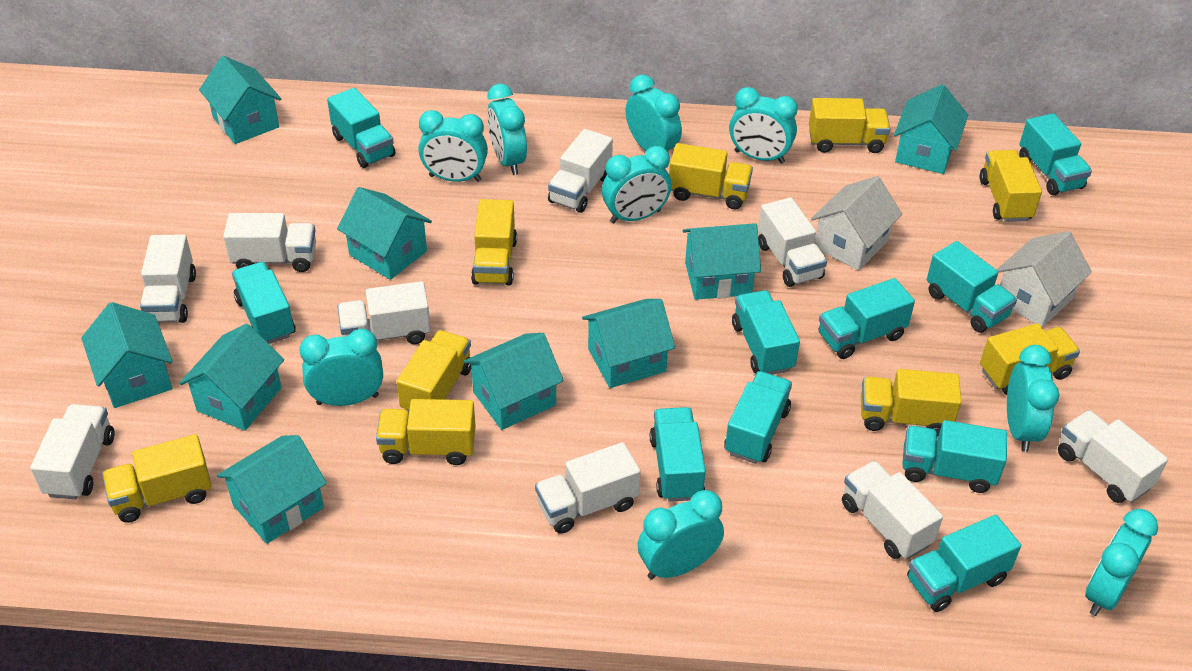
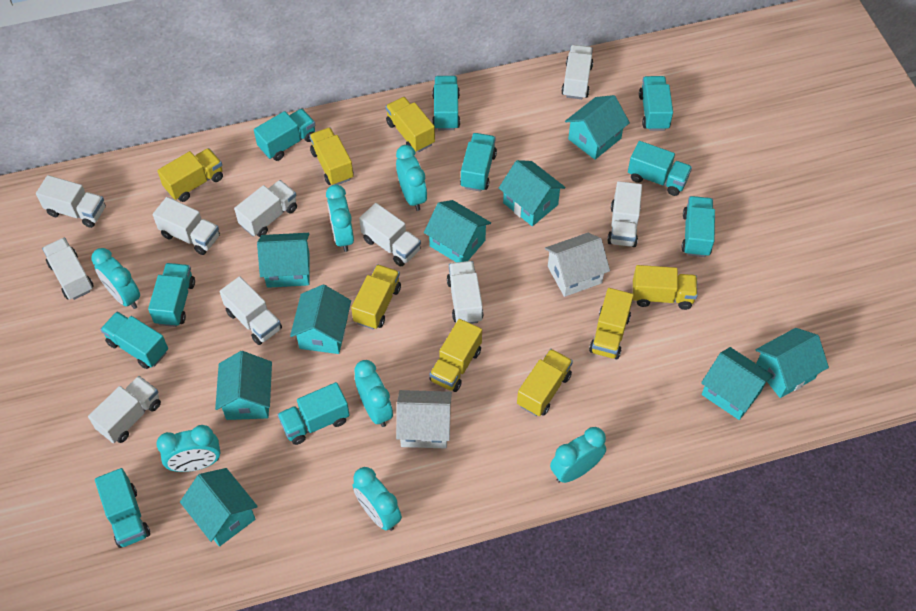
turquoise clock: 9 -> 7
white truck: 9 -> 10
yellow truck: 9 -> 8

